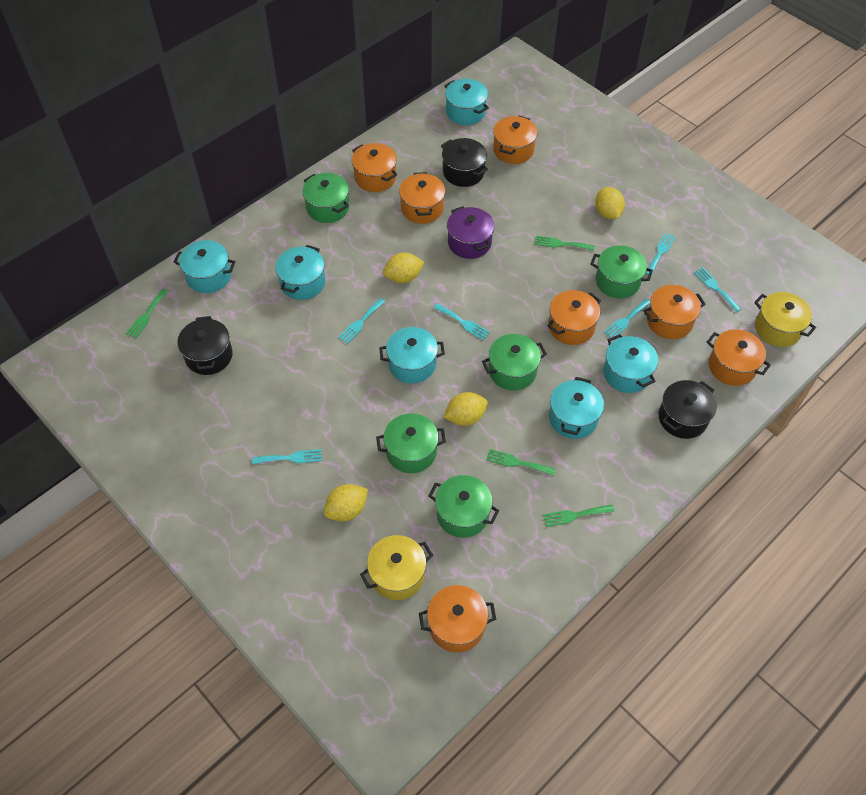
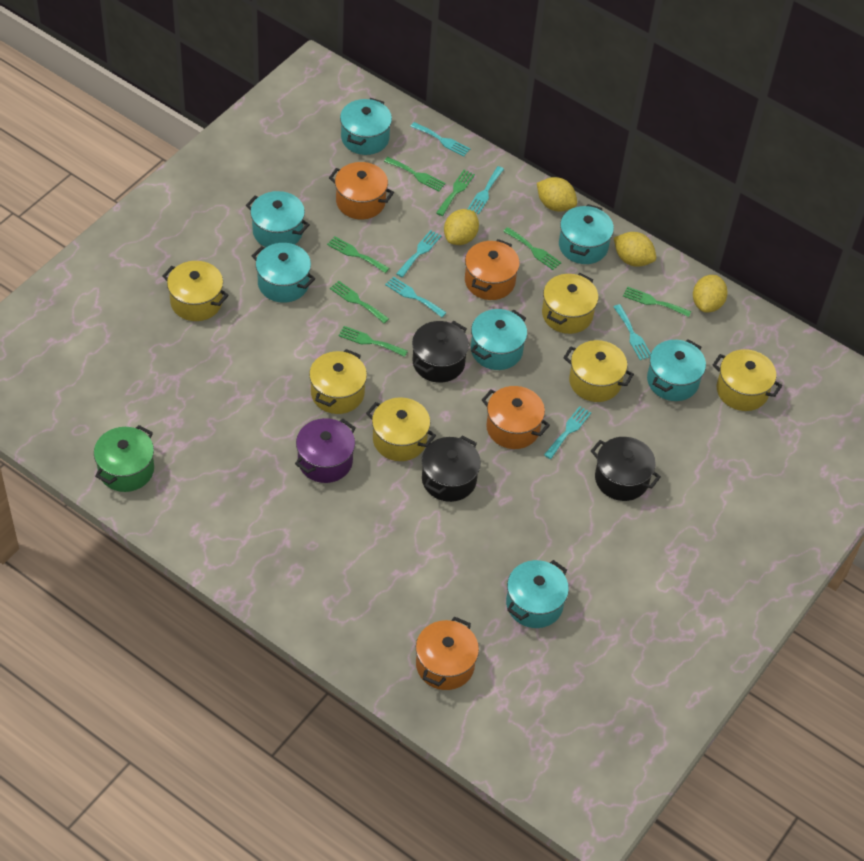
green fork: 4 -> 7
green pot: 5 -> 1
orange pot: 7 -> 4
turquoise pot: 6 -> 7
yellow pot: 2 -> 6

